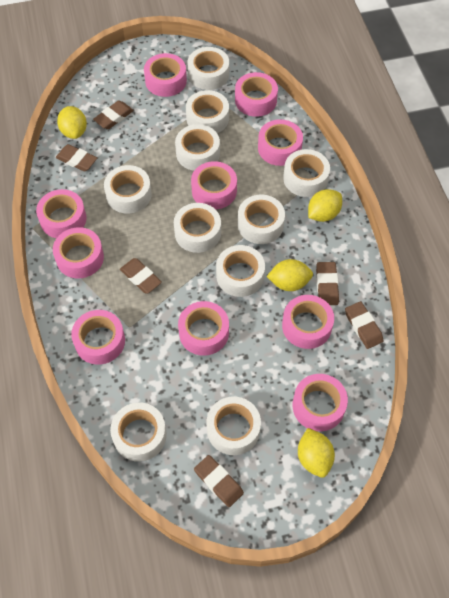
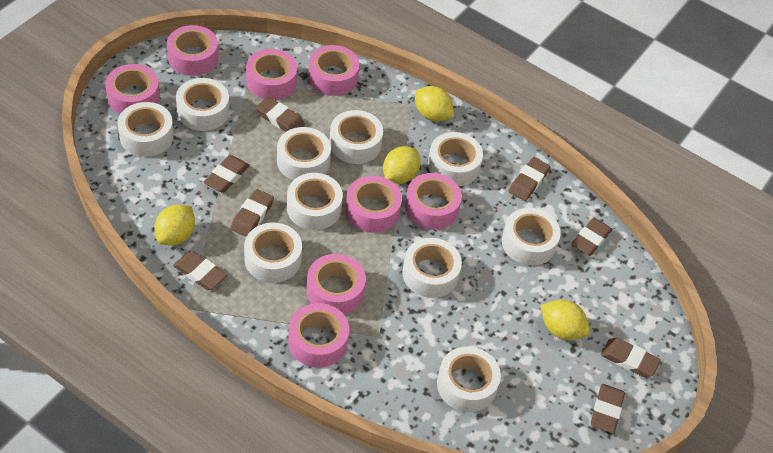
brown eraser: 6 -> 8
pink tape: 10 -> 8

